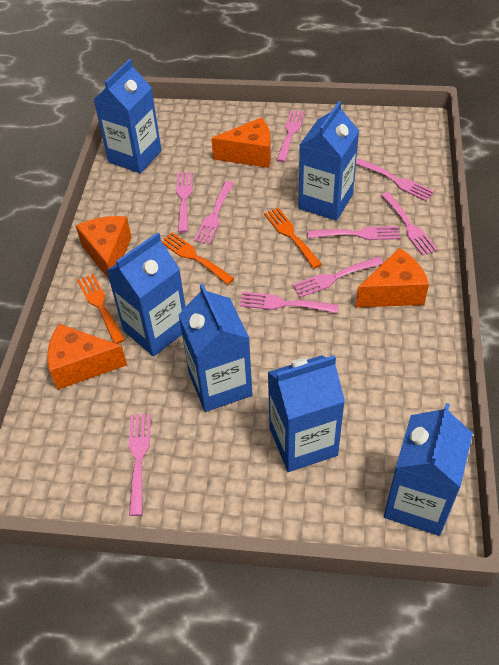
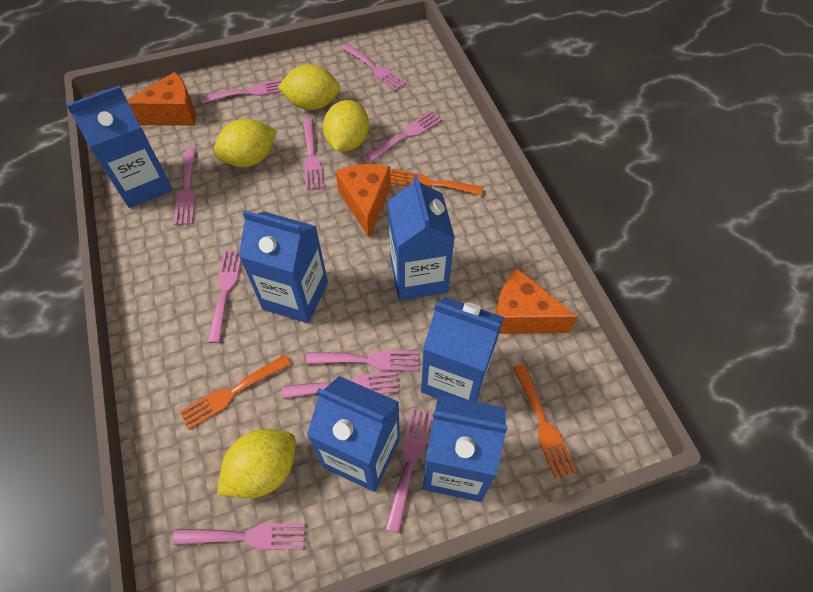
orange cheese: 4 -> 3
pink fork: 9 -> 10
yellow lemon: 0 -> 4

